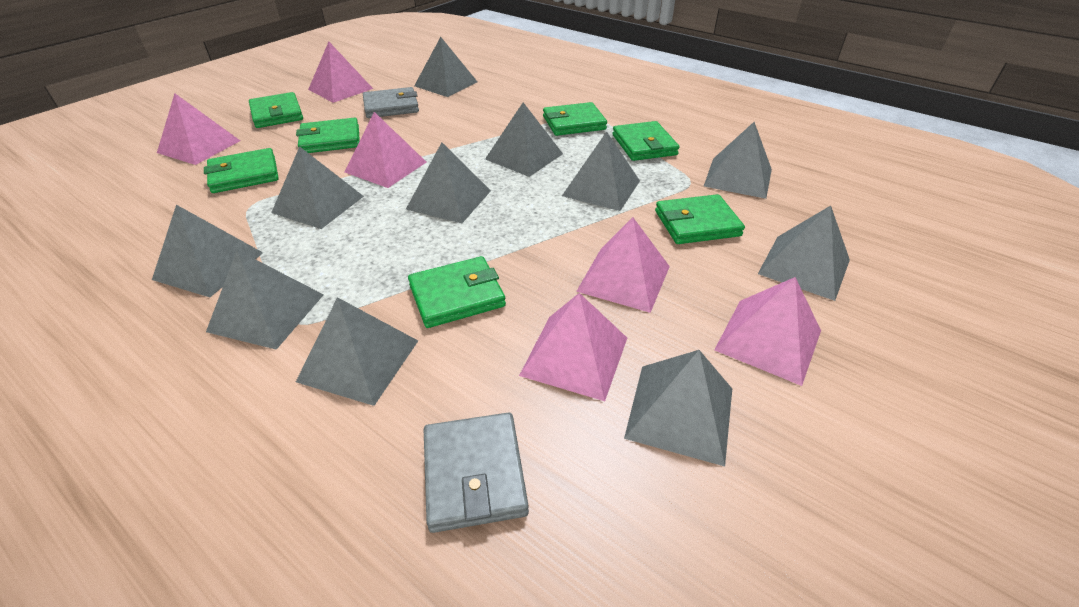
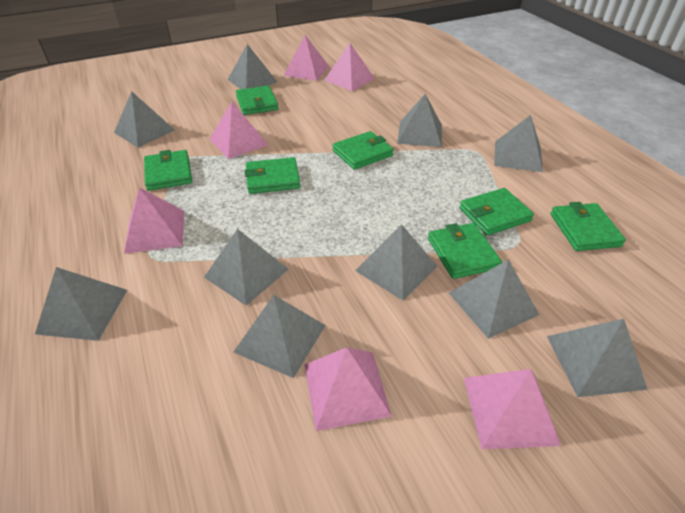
grey pyramid: 11 -> 10
grey wallet: 2 -> 0

